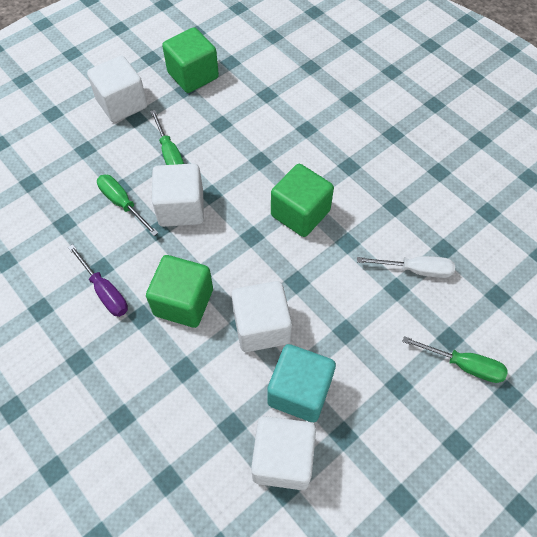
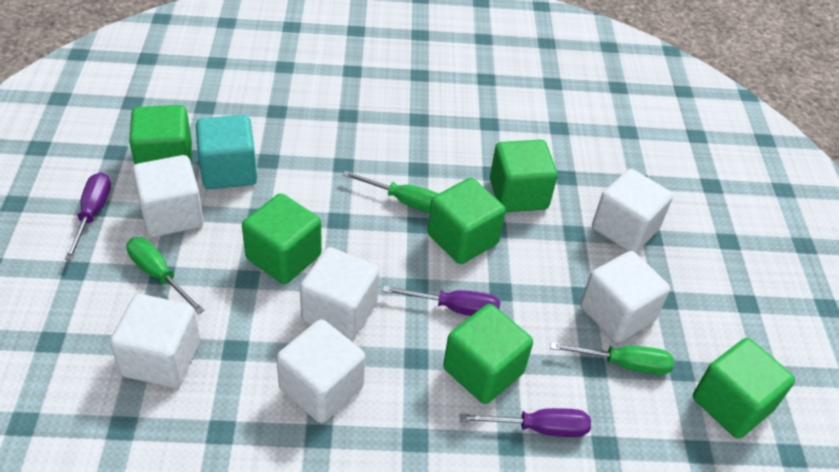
green cube: 3 -> 6
purple screwdriver: 1 -> 3
white cube: 4 -> 6
white screwdriver: 1 -> 0

